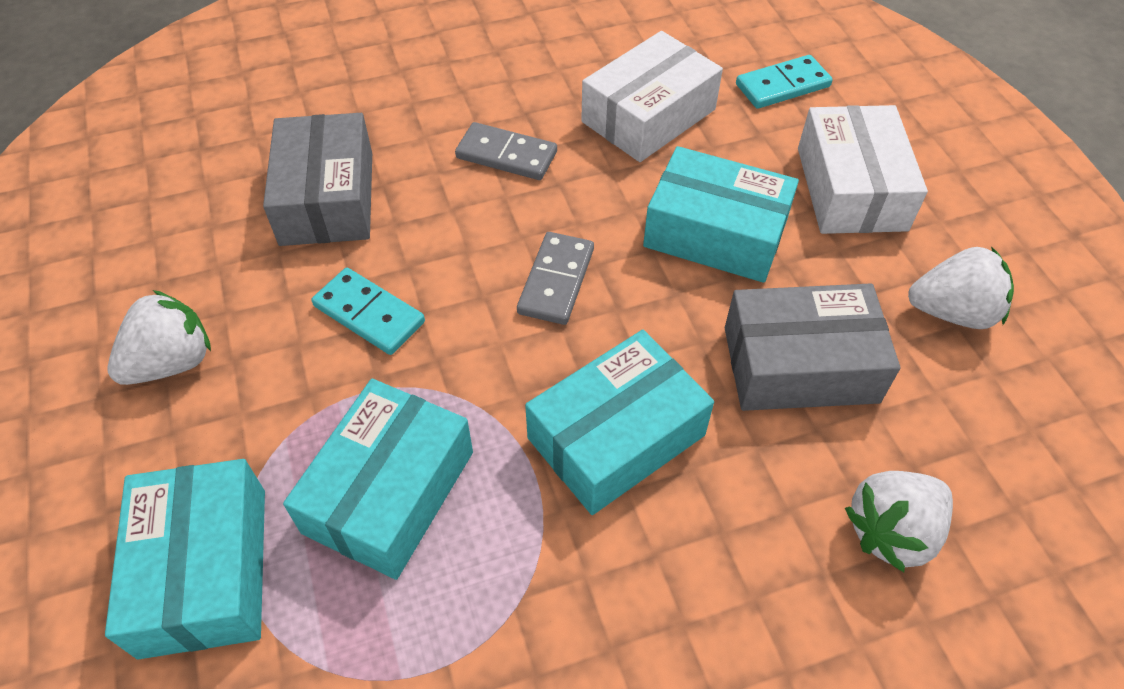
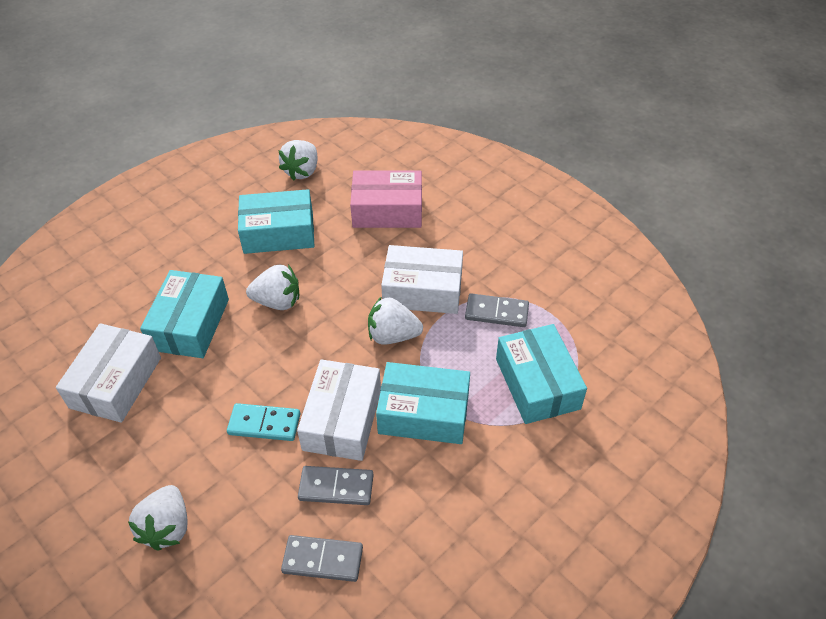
grey box: 2 -> 0
grey domino: 2 -> 3
pink box: 0 -> 1
turquoise domino: 2 -> 1
white box: 2 -> 3
white strawberry: 3 -> 4

